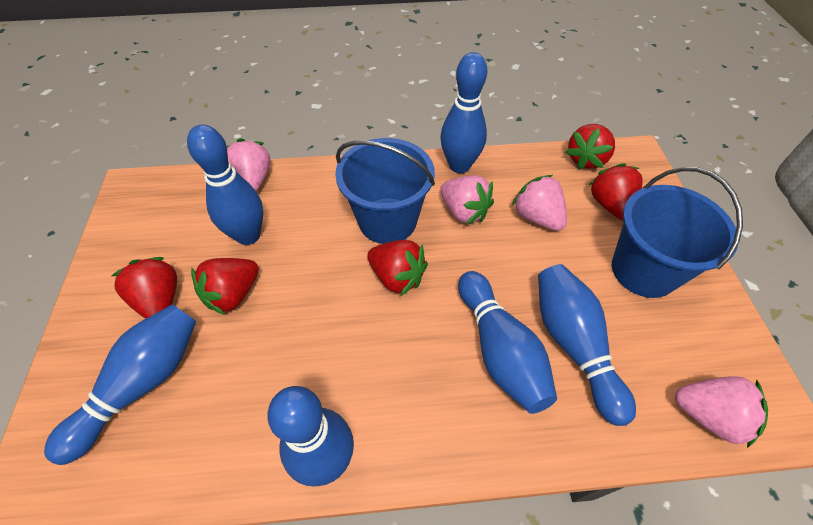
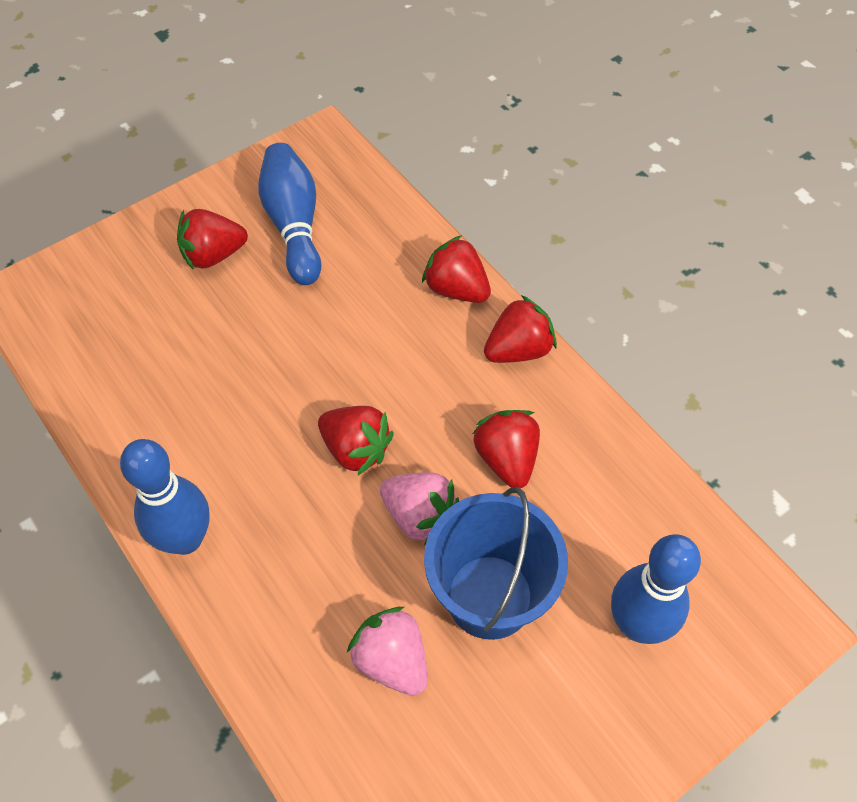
blue bowling pin: 6 -> 3
blue bucket: 2 -> 1
pink strawberry: 4 -> 2

